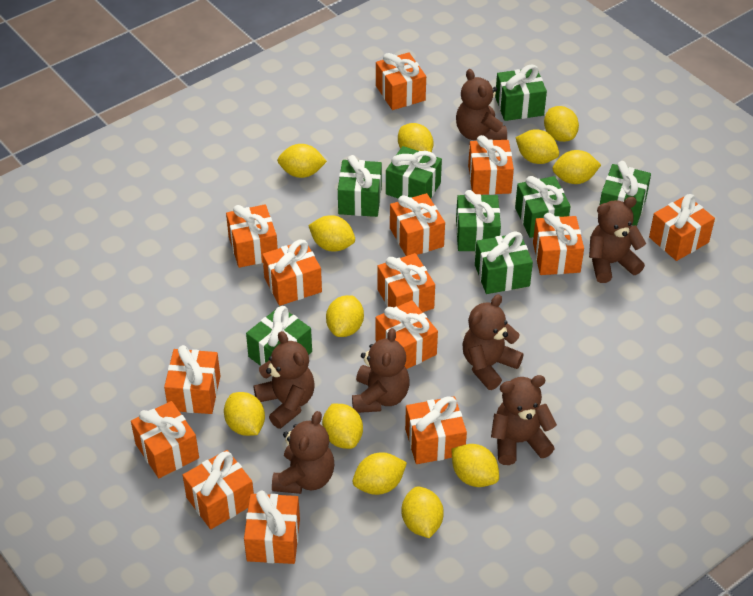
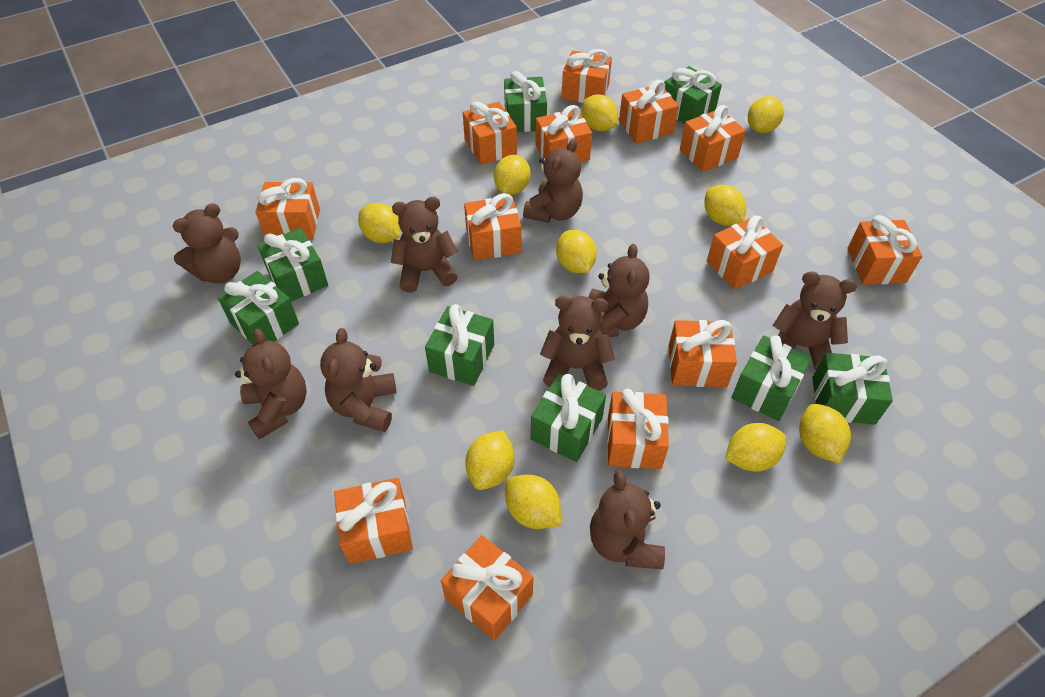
brown teddy bear: 7 -> 9
orange gift: 14 -> 13
yellow lemon: 12 -> 10

